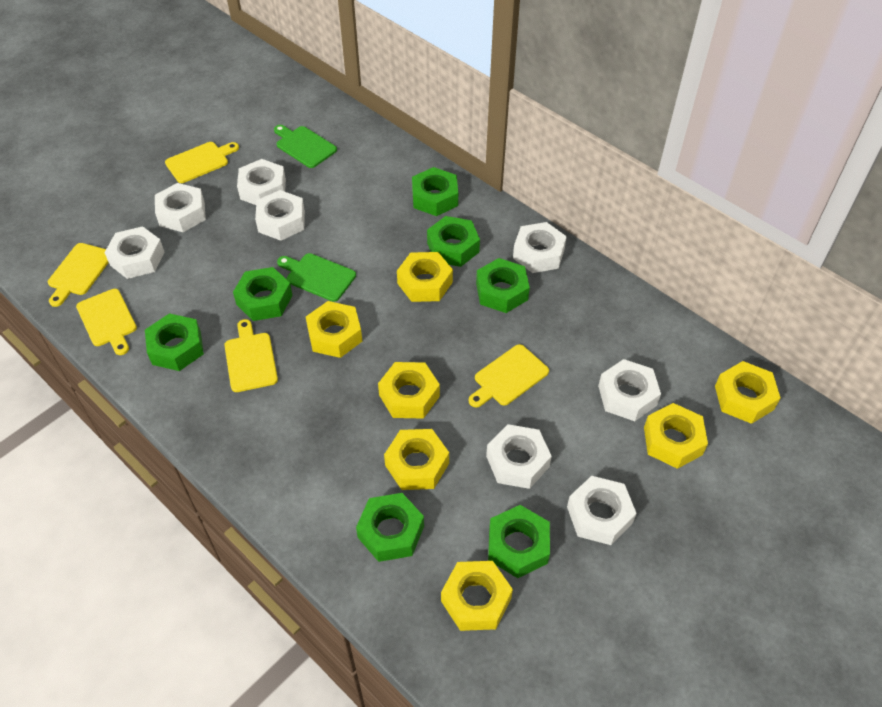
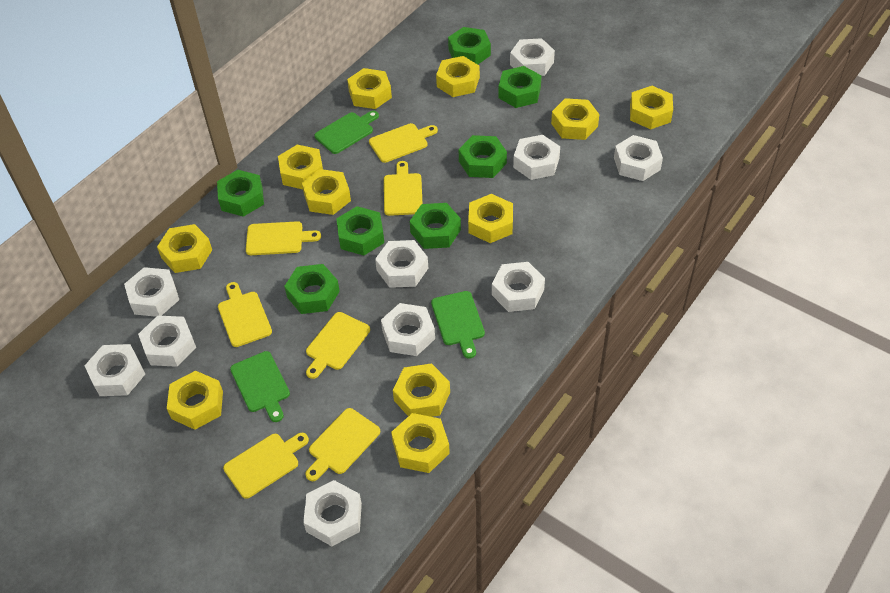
green cutting board: 2 -> 3
white nut: 8 -> 10
yellow cutting board: 5 -> 7
yellow nut: 7 -> 11

